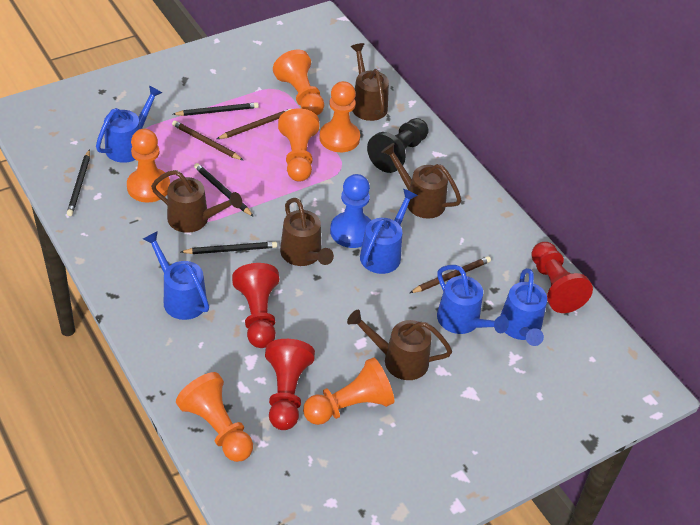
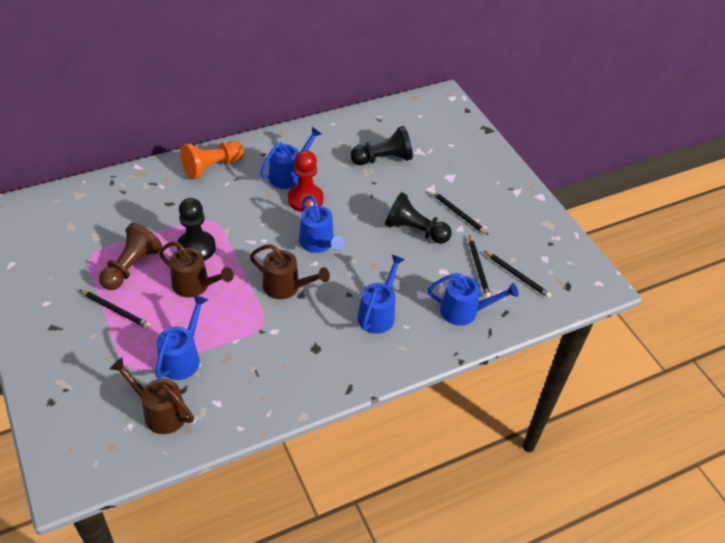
black pawn: 1 -> 3
blue pawn: 1 -> 0
brown pawn: 0 -> 1
brown pencil: 3 -> 0
brown watering can: 5 -> 3
orange pawn: 6 -> 1
red pawn: 3 -> 1

